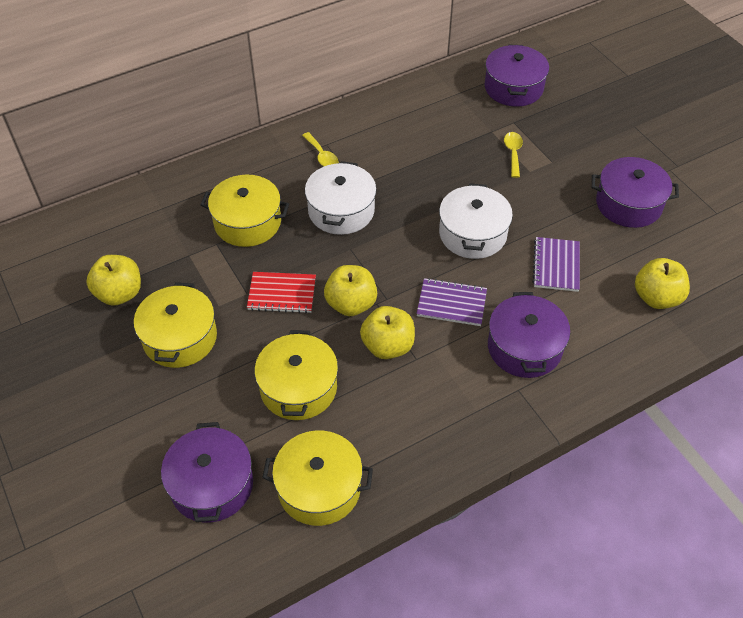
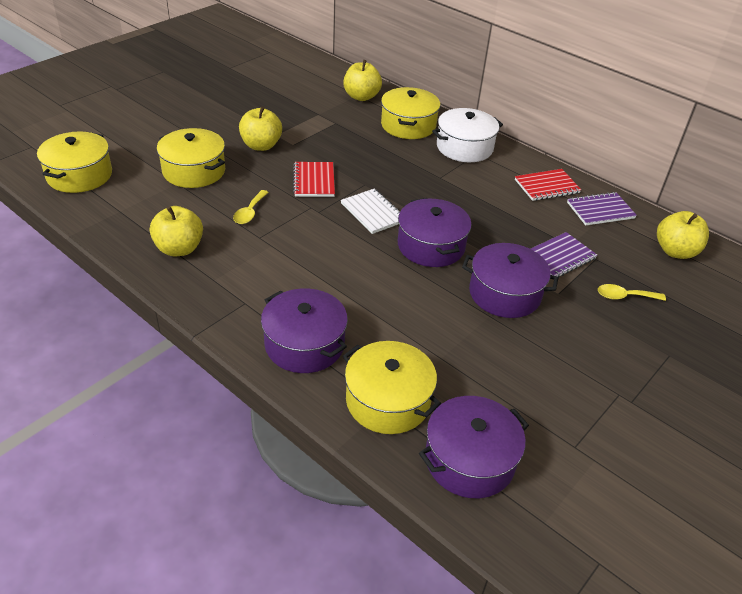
red notebook: 1 -> 2
white notebook: 0 -> 1
white pot: 2 -> 1

